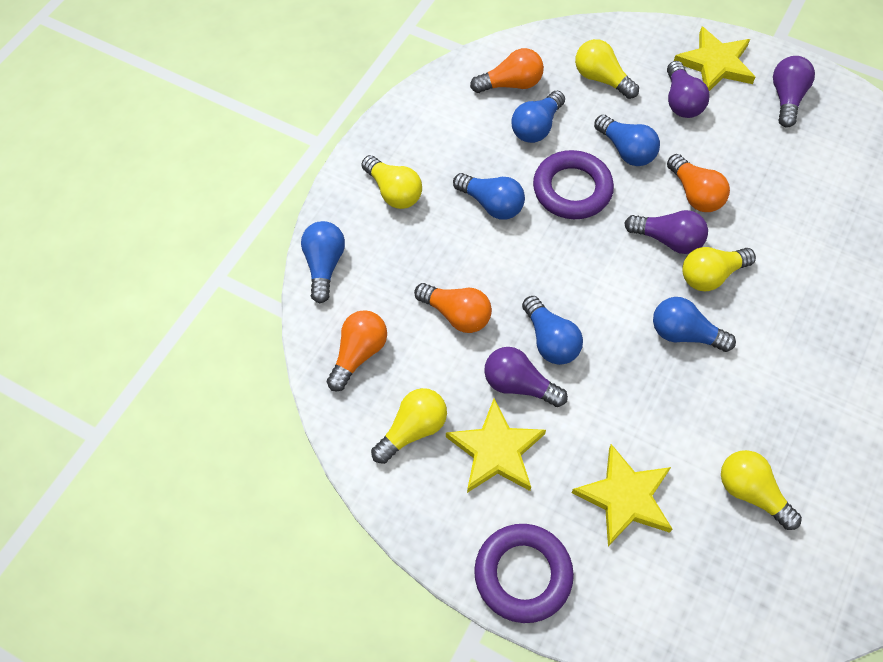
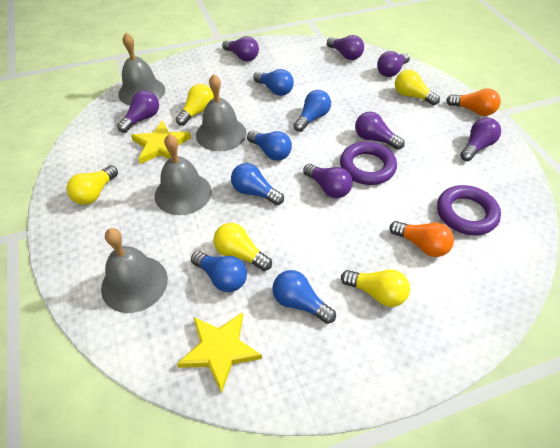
grey bell: 0 -> 4
orange light bulb: 4 -> 2
purple light bulb: 4 -> 7
yellow star: 3 -> 2

